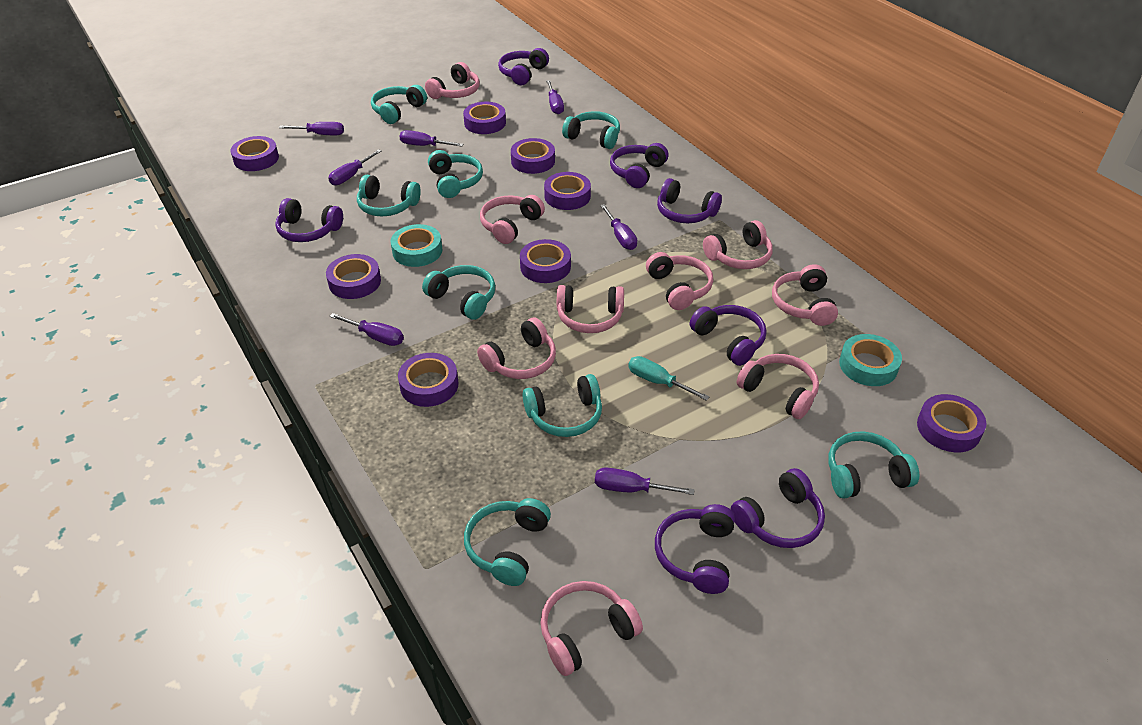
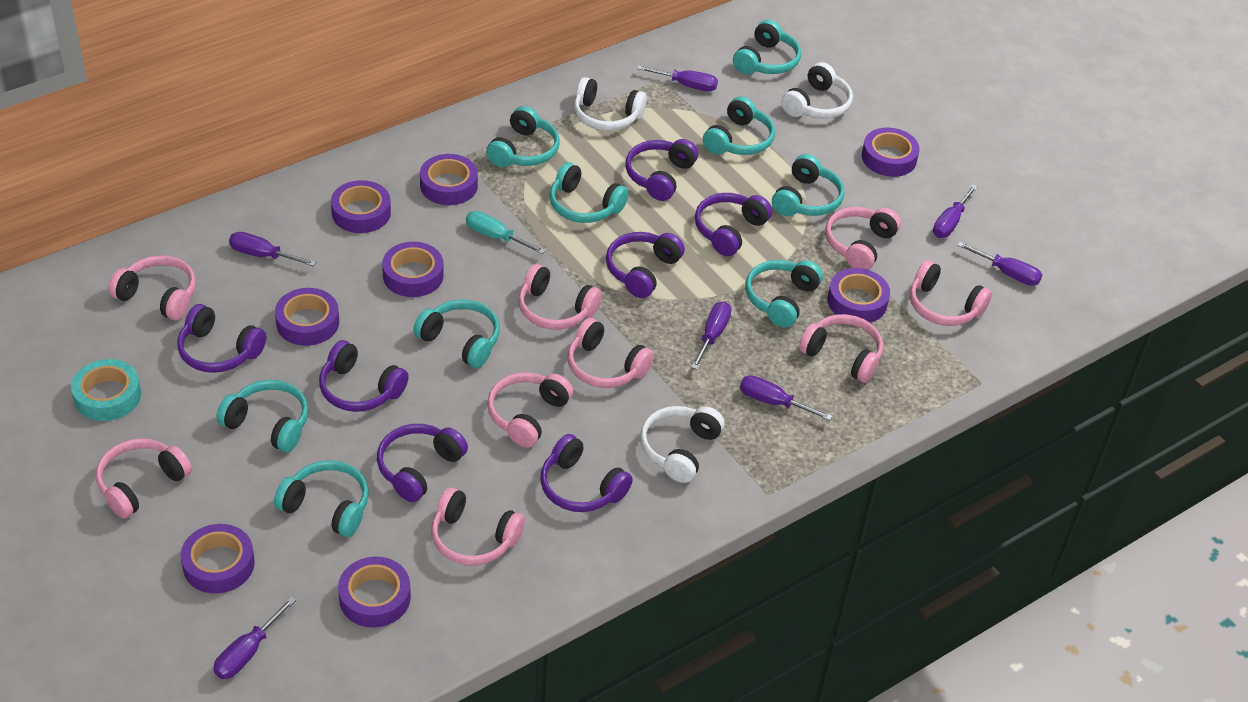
turquoise headphones: 8 -> 9
turquoise tape: 2 -> 1
white headphones: 0 -> 3

